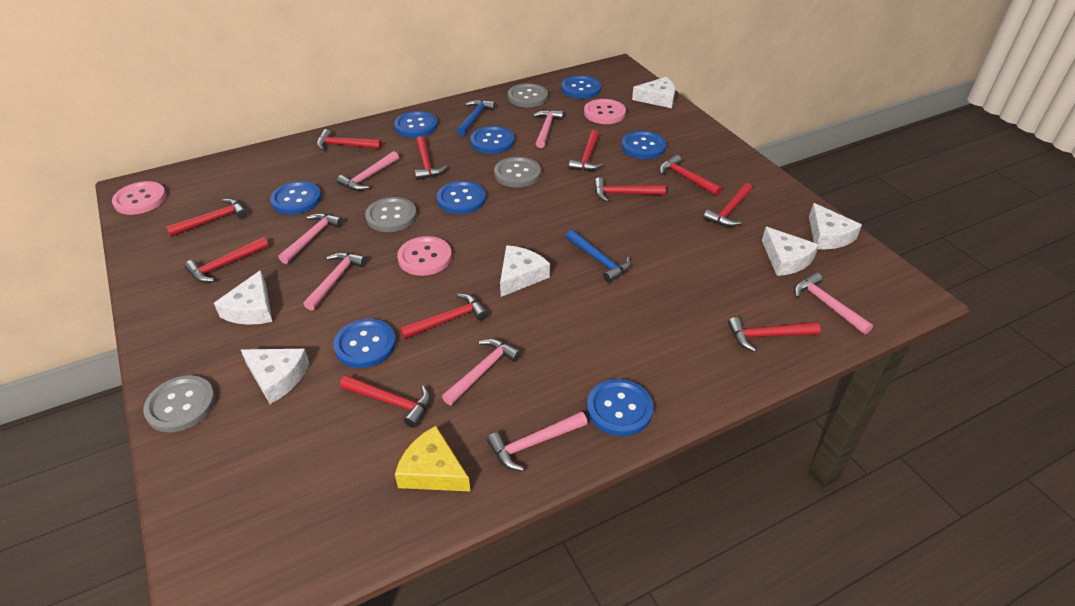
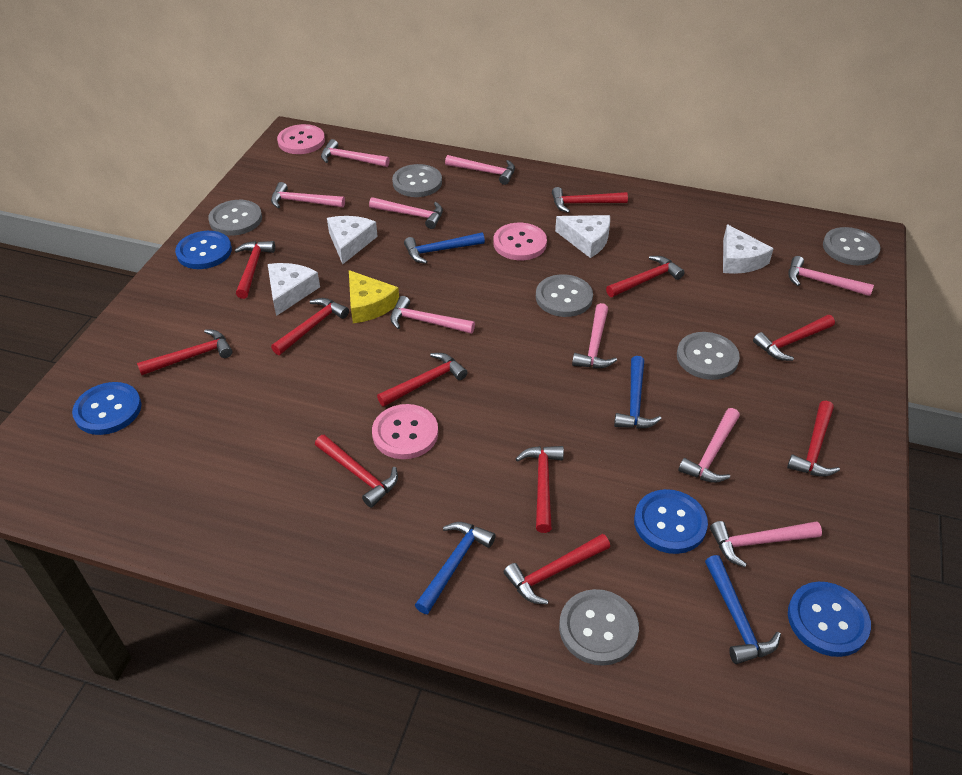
blue button: 8 -> 4
blue hammer: 2 -> 4
grey button: 4 -> 6
pink hammer: 7 -> 9
white cheese: 6 -> 4

